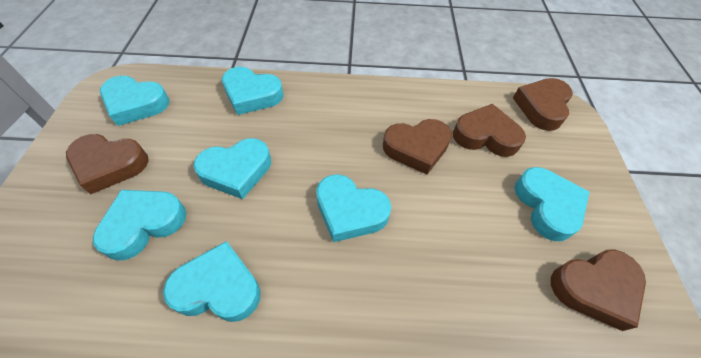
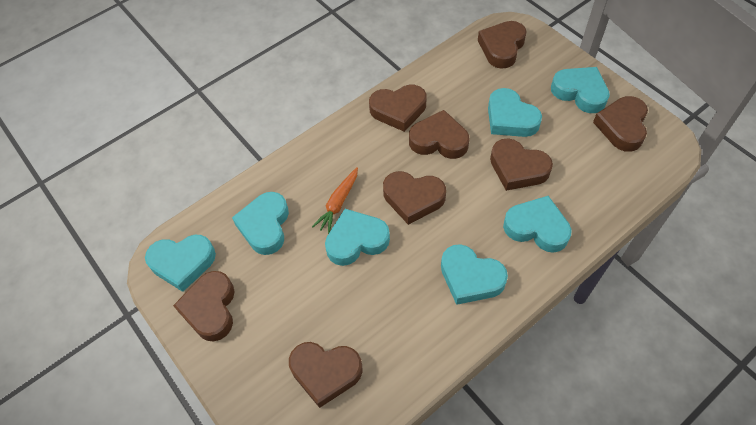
brown heart: 5 -> 8
orange carrot: 0 -> 1

